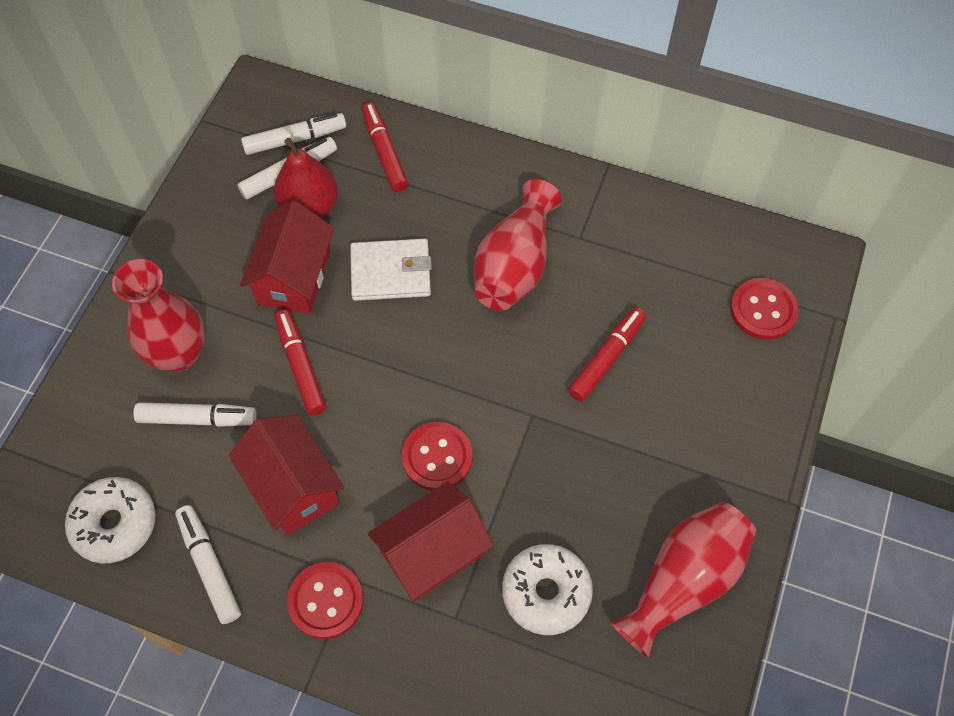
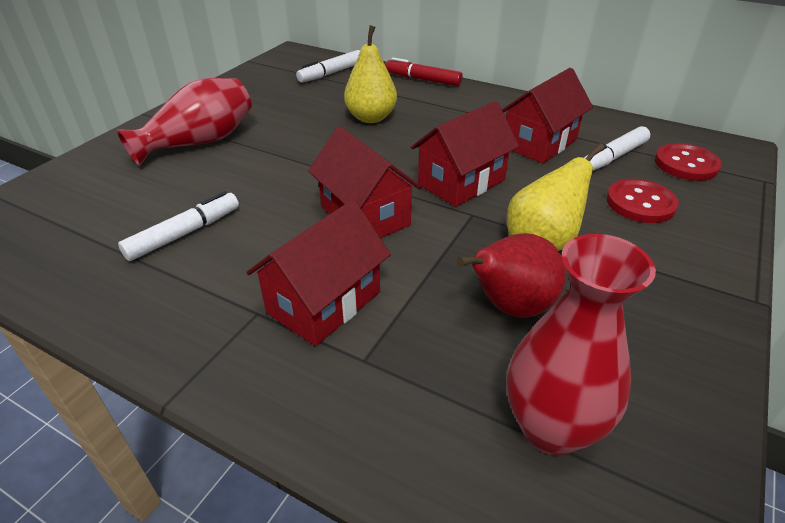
red button: 3 -> 2
red house: 3 -> 4
red marker: 3 -> 1
red vase: 3 -> 2
white donut: 2 -> 0
white marker: 4 -> 3
white wallet: 1 -> 0
yellow pear: 0 -> 2

